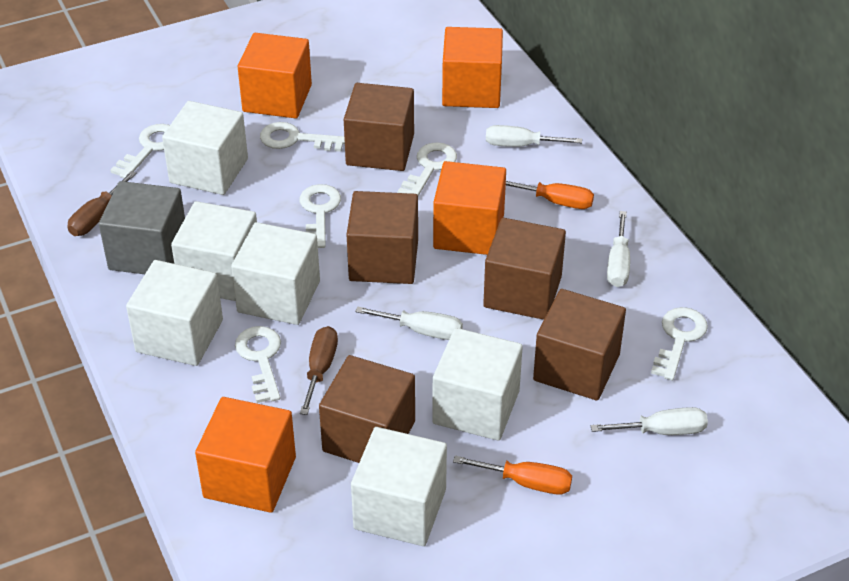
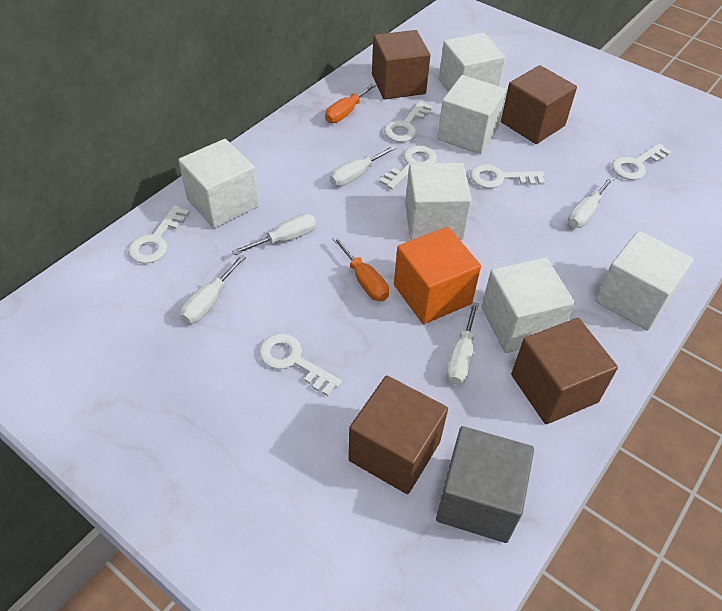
brown cube: 5 -> 4
brown screwdriver: 2 -> 0
orange cube: 4 -> 1
white screwdriver: 4 -> 5

